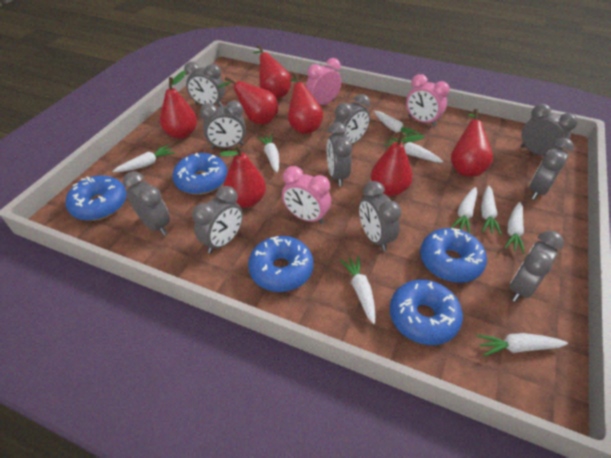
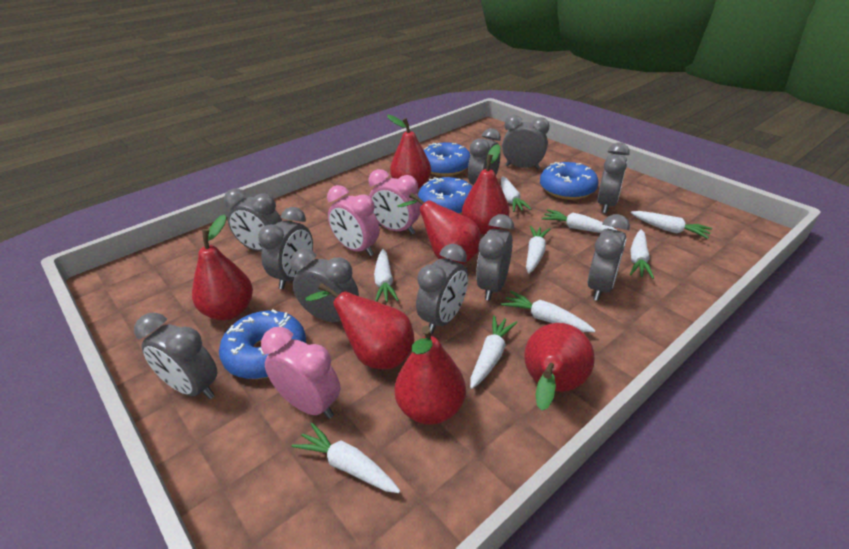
blue donut: 5 -> 4

